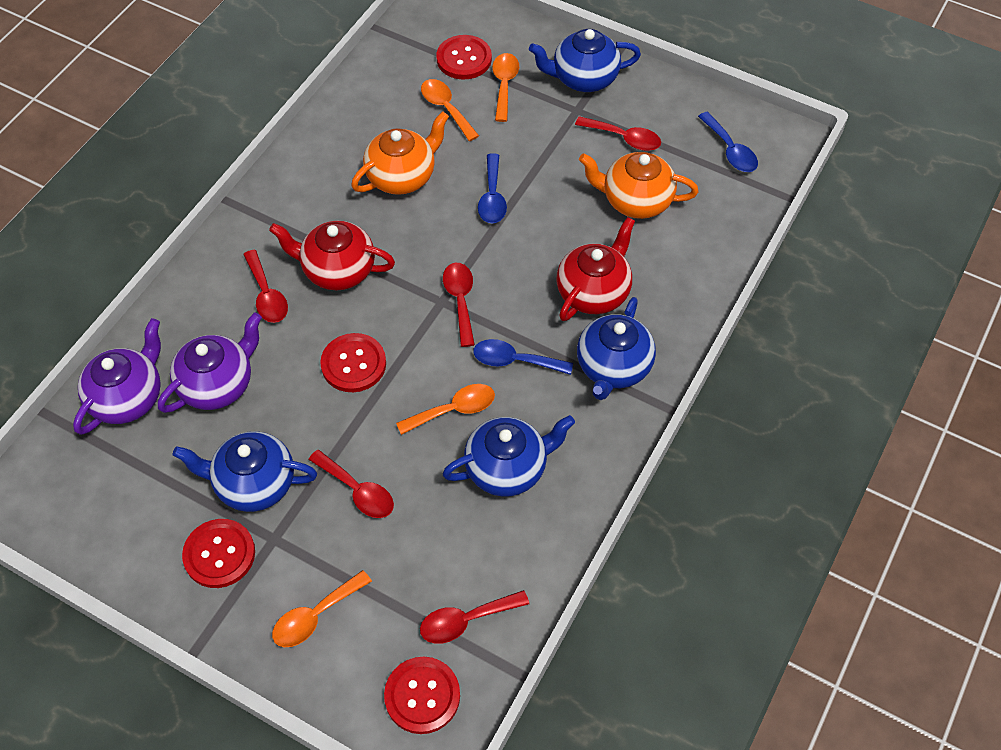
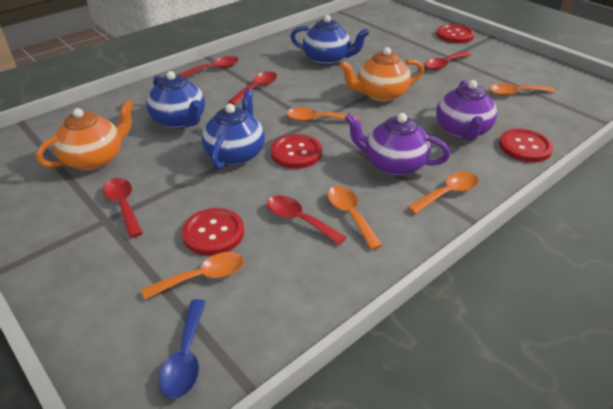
blue spoon: 3 -> 1
blue teapot: 4 -> 3
orange spoon: 4 -> 5
red teapot: 2 -> 0

